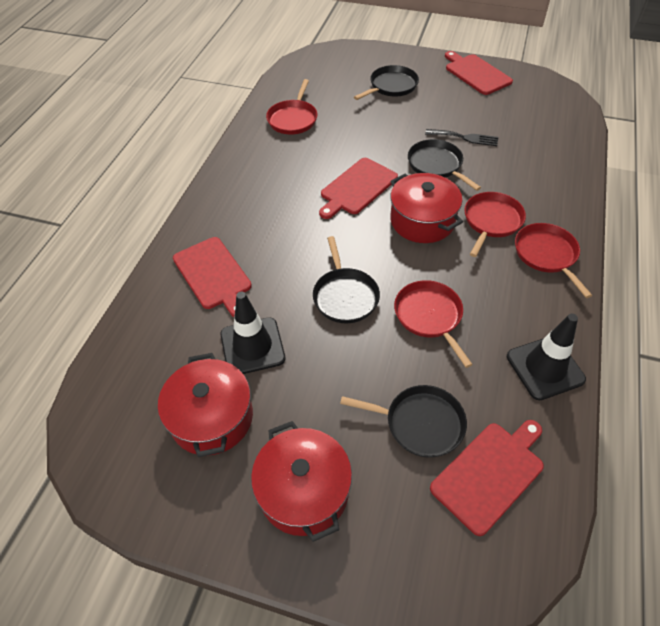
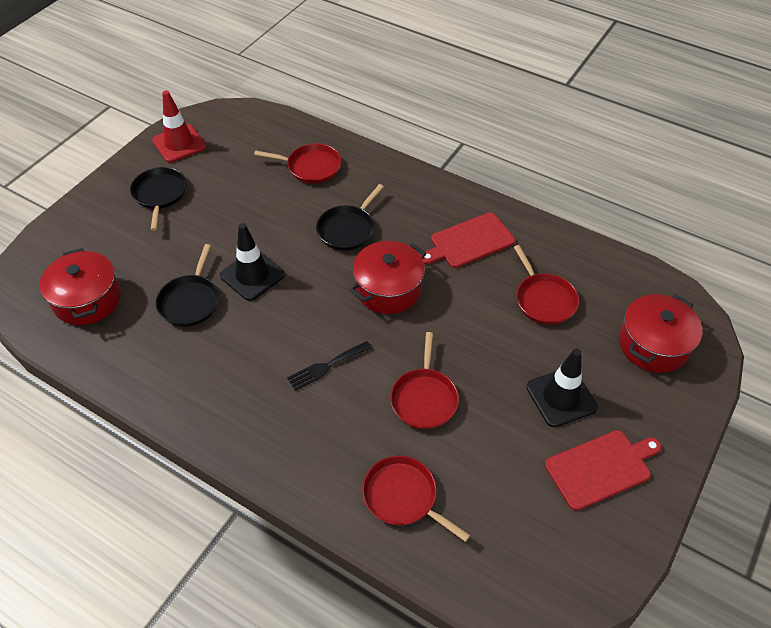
black pan: 4 -> 3
red cutting board: 4 -> 2
red traffic cone: 0 -> 1

